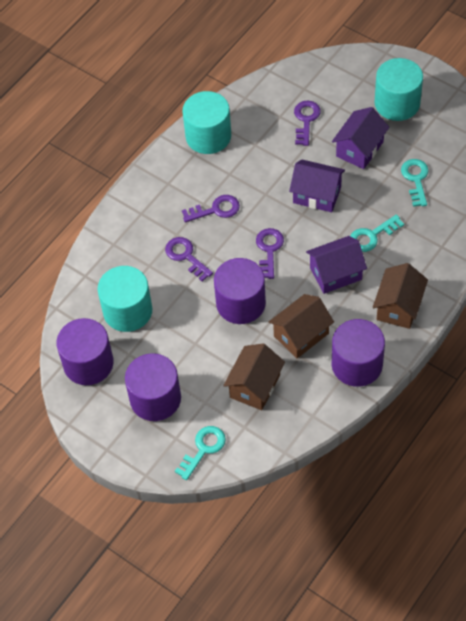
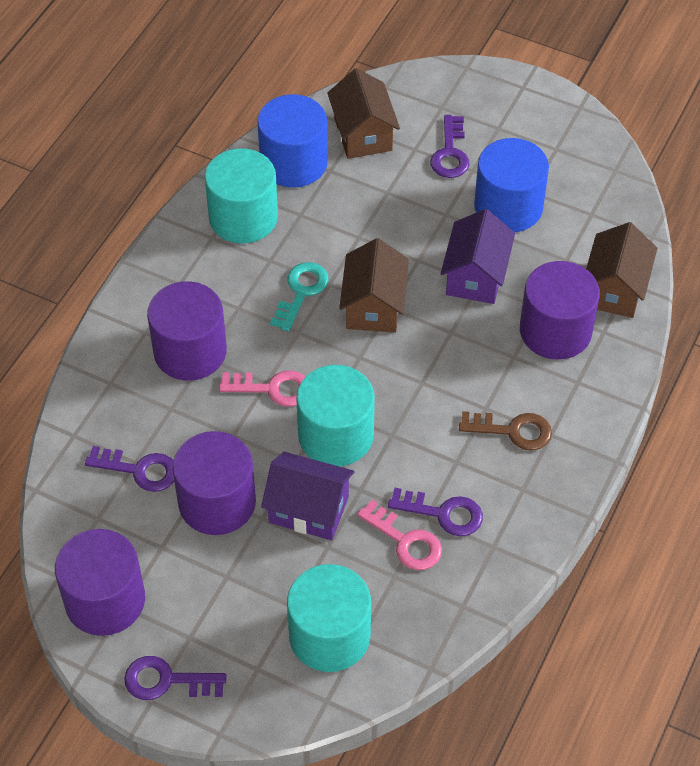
blue cylinder: 0 -> 2
brown key: 0 -> 1
pink key: 0 -> 2
purple house: 3 -> 2
turquoise key: 3 -> 1

